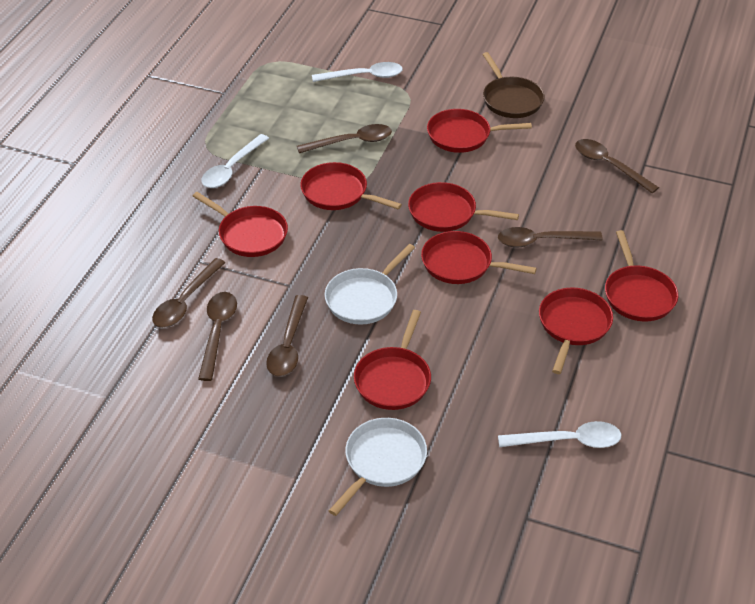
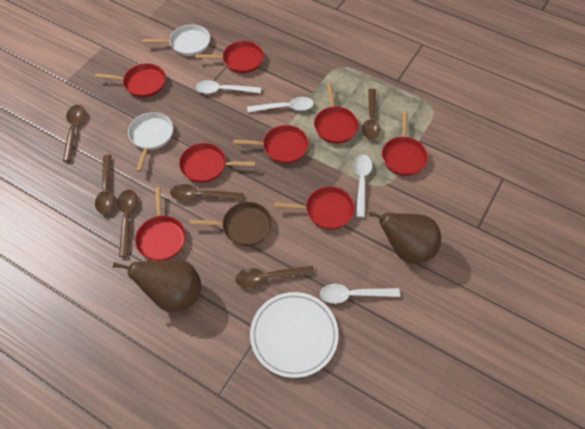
brown pear: 0 -> 2
white plate: 0 -> 1
white spoon: 3 -> 4

